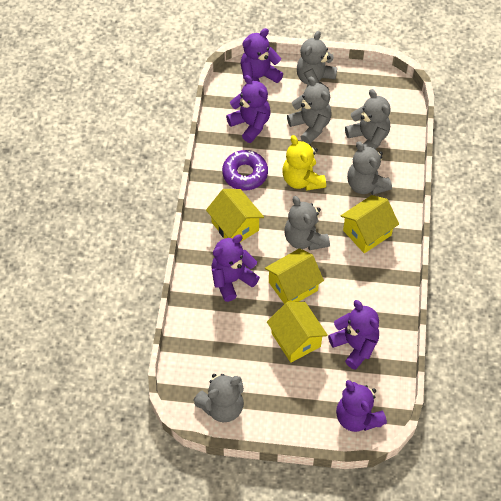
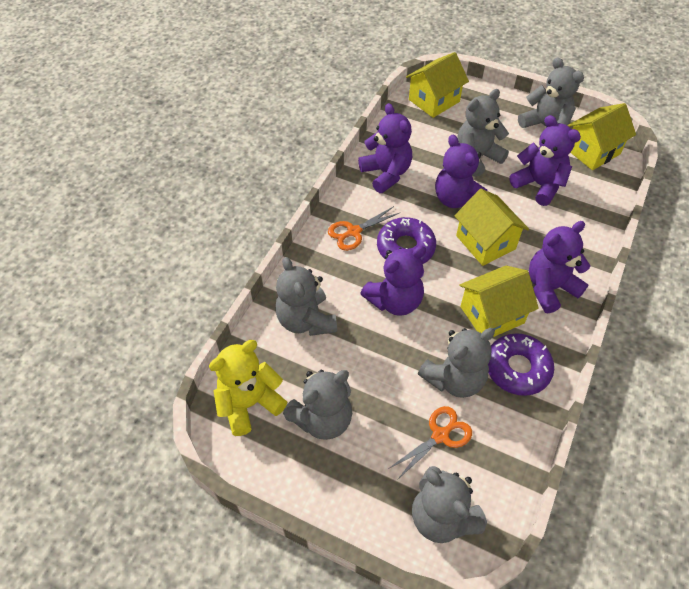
orange scissors: 0 -> 2
purple donut: 1 -> 2

